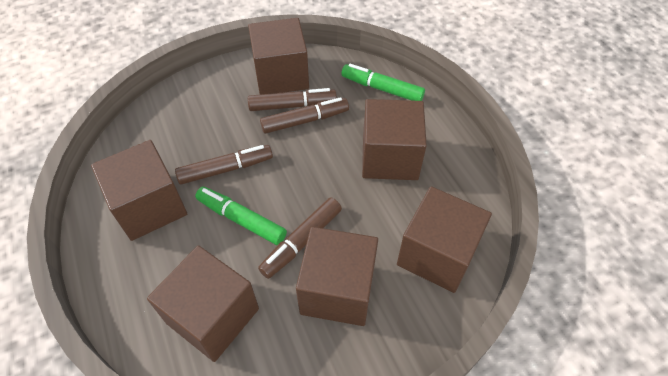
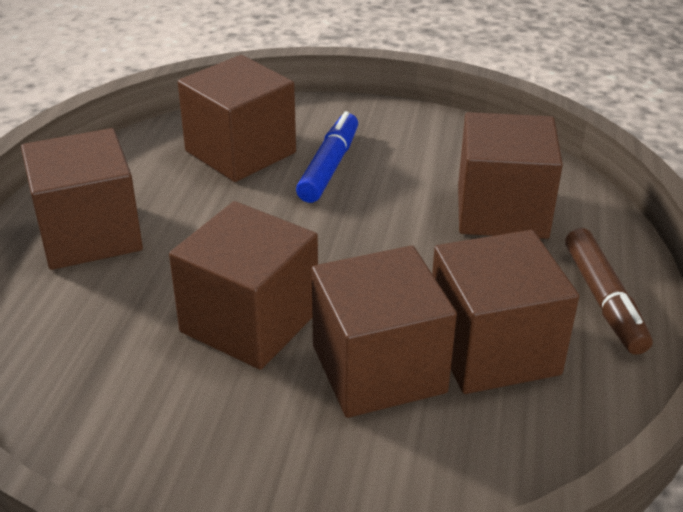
blue marker: 0 -> 1
brown marker: 4 -> 1
green marker: 2 -> 0

